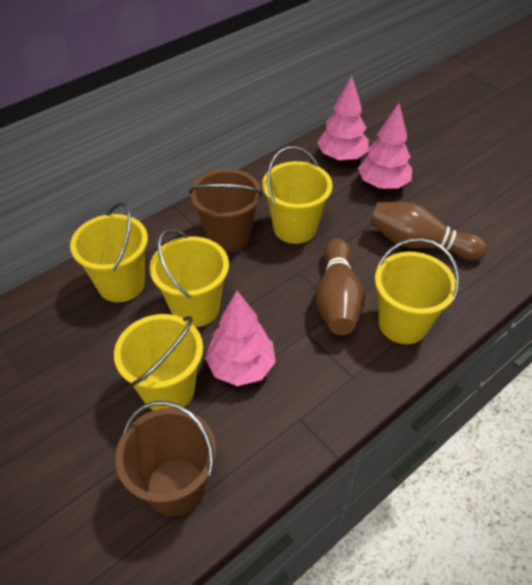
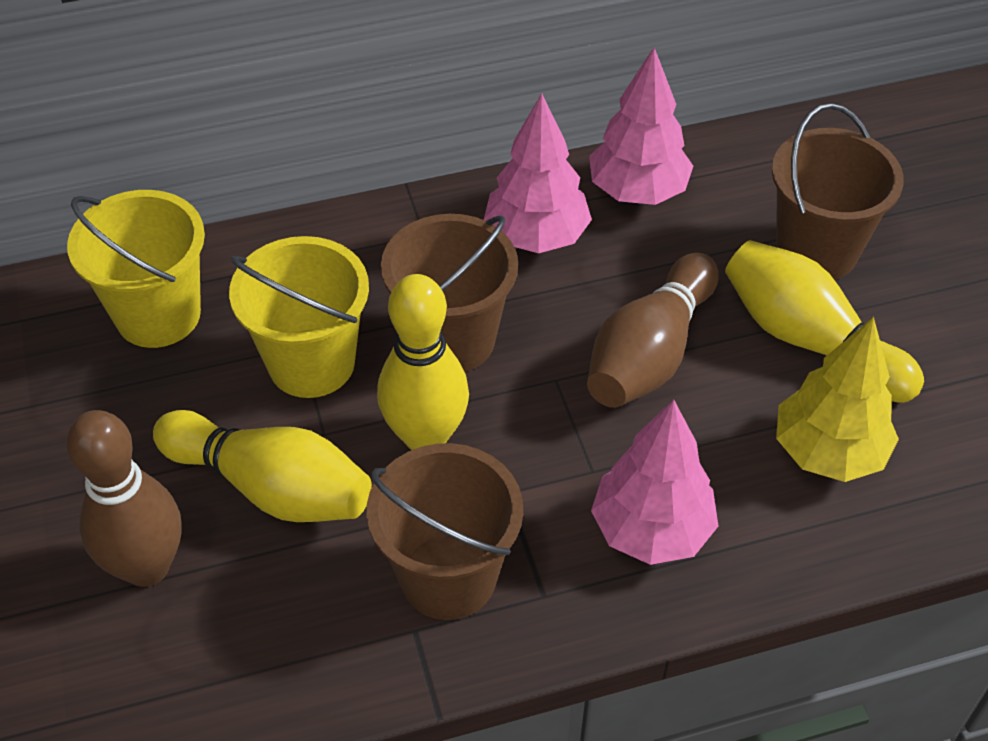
brown bucket: 2 -> 3
yellow bowling pin: 0 -> 3
yellow bucket: 5 -> 2
yellow tree: 0 -> 1

